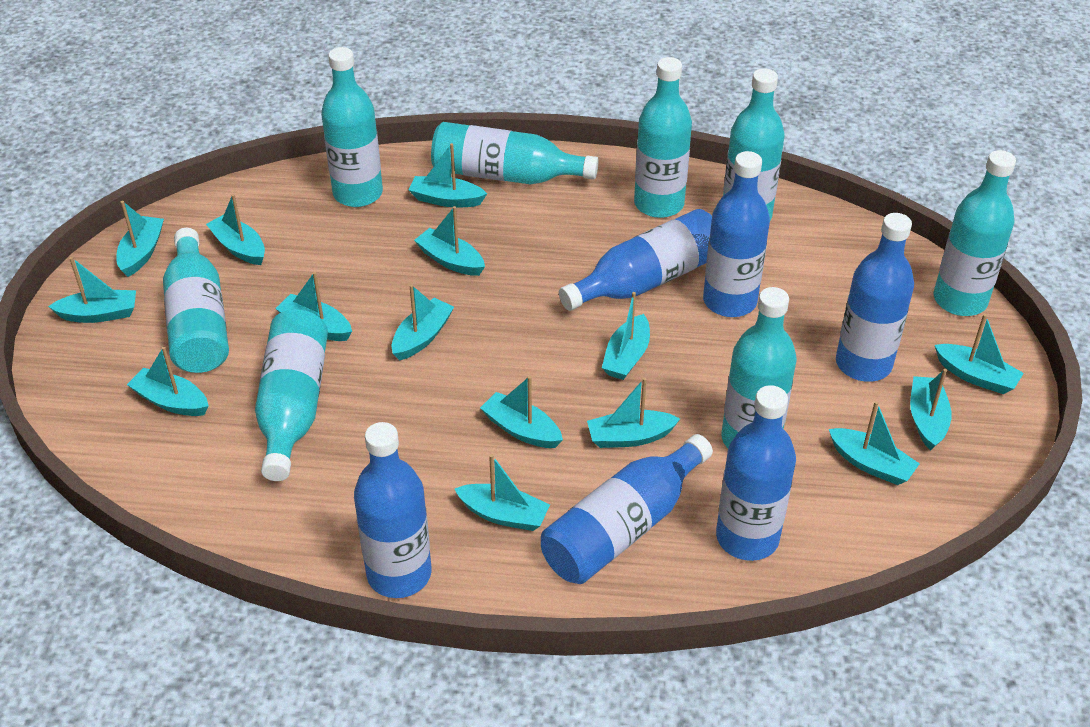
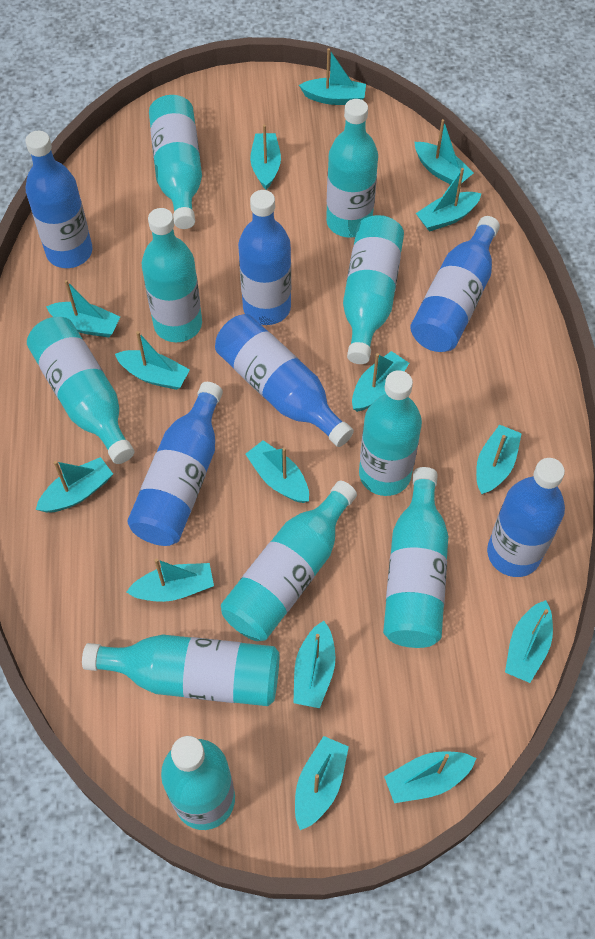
turquoise bottle: 8 -> 10

